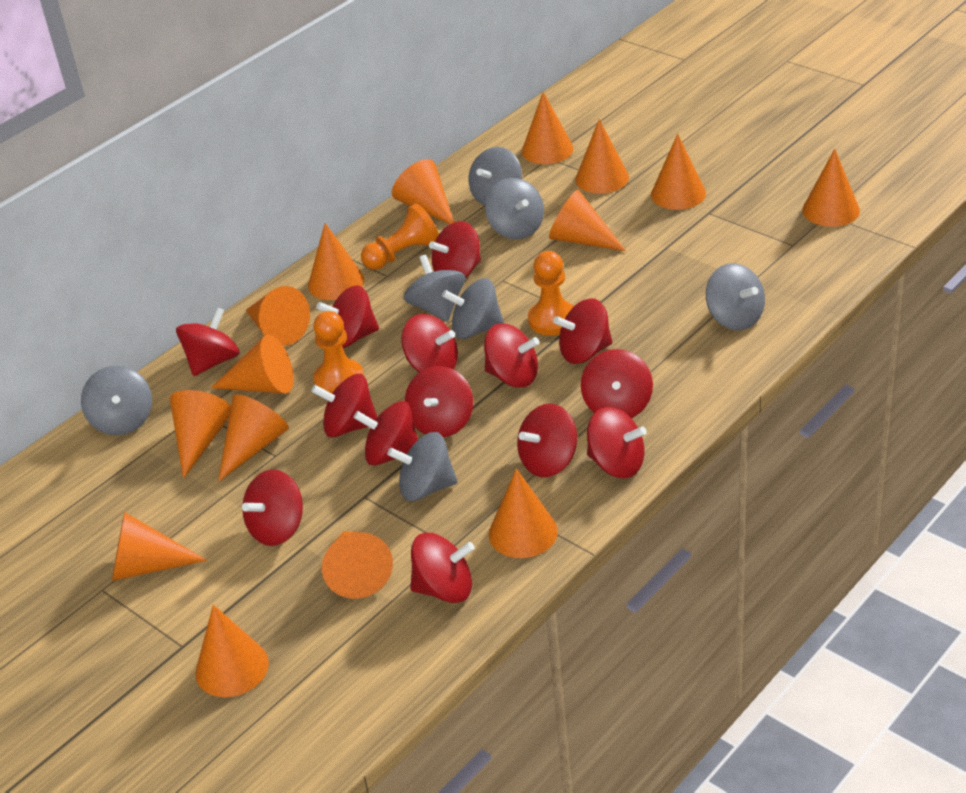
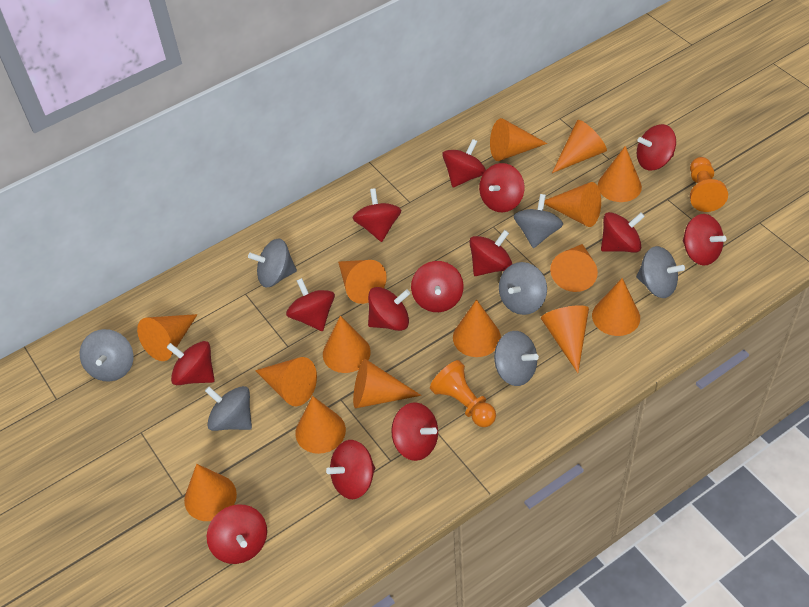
orange pawn: 3 -> 2

